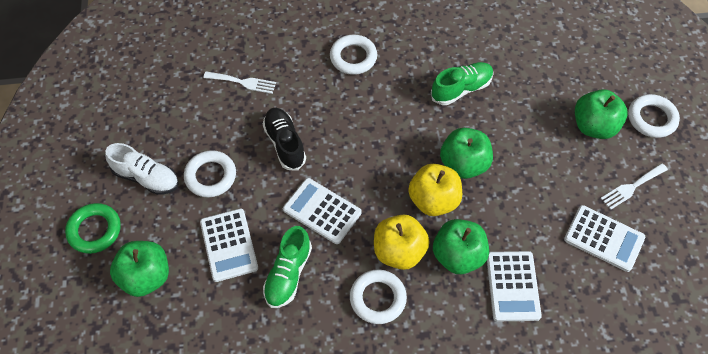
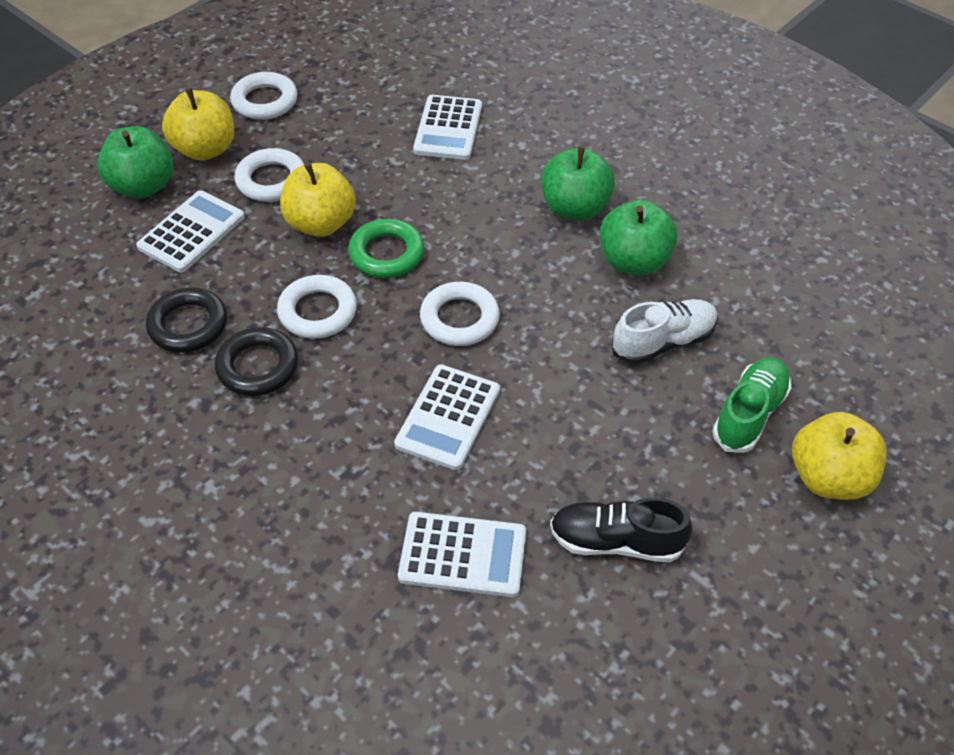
black ring: 0 -> 2
green apple: 4 -> 3
green shoe: 2 -> 1
white fork: 2 -> 0
yellow apple: 2 -> 3

